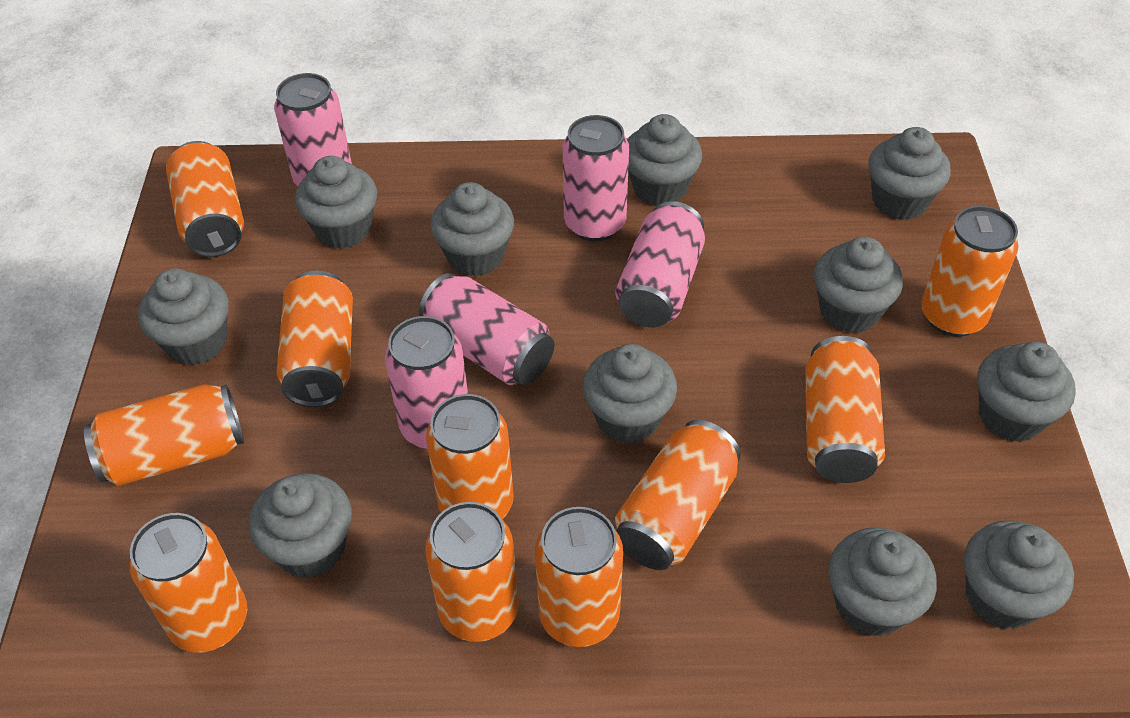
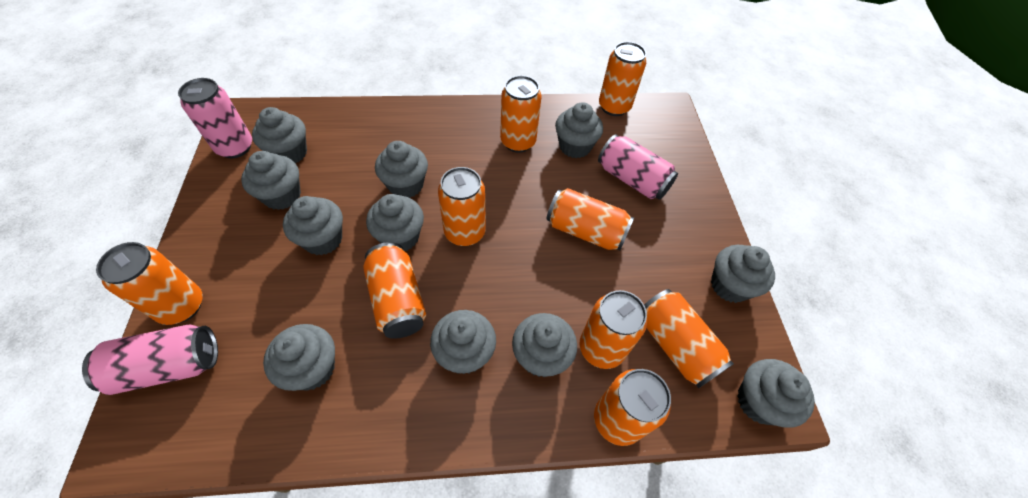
orange can: 10 -> 9
pink can: 5 -> 3

